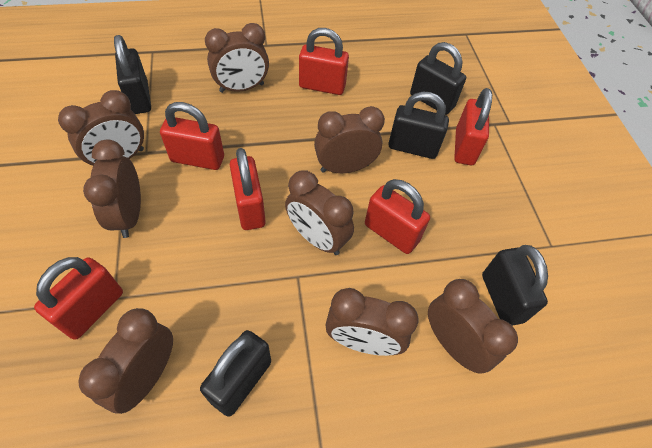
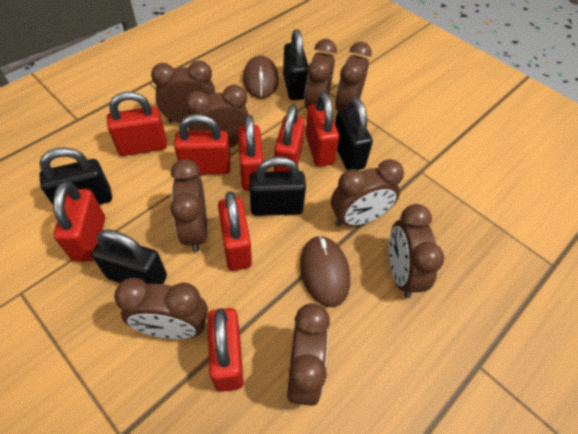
brown clock: 8 -> 9
brown mouse: 0 -> 2
red padlock: 6 -> 8

